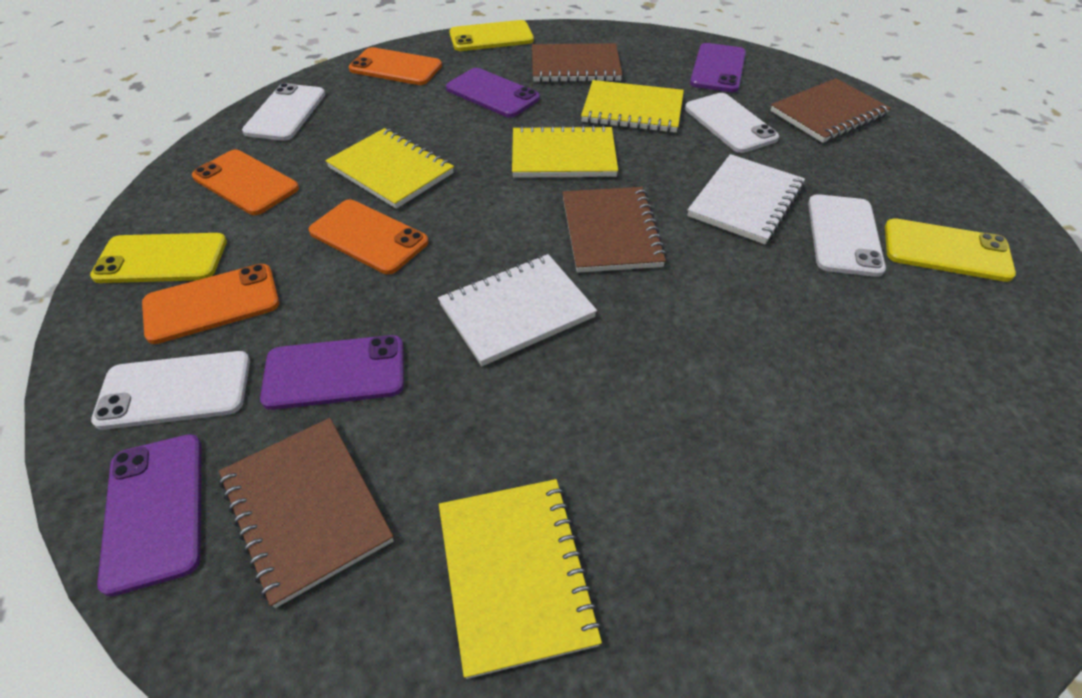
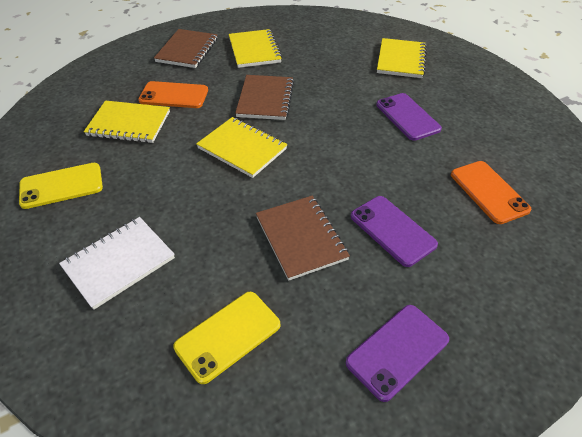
brown notebook: 4 -> 3
orange phone: 4 -> 2
purple phone: 4 -> 3
white notebook: 2 -> 1
white phone: 4 -> 0
yellow phone: 3 -> 2

